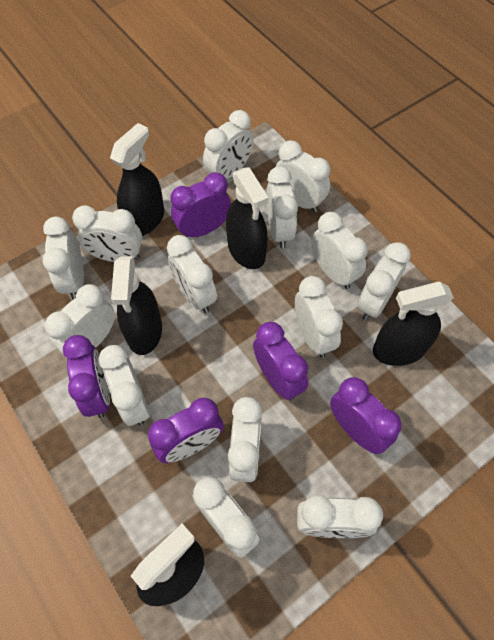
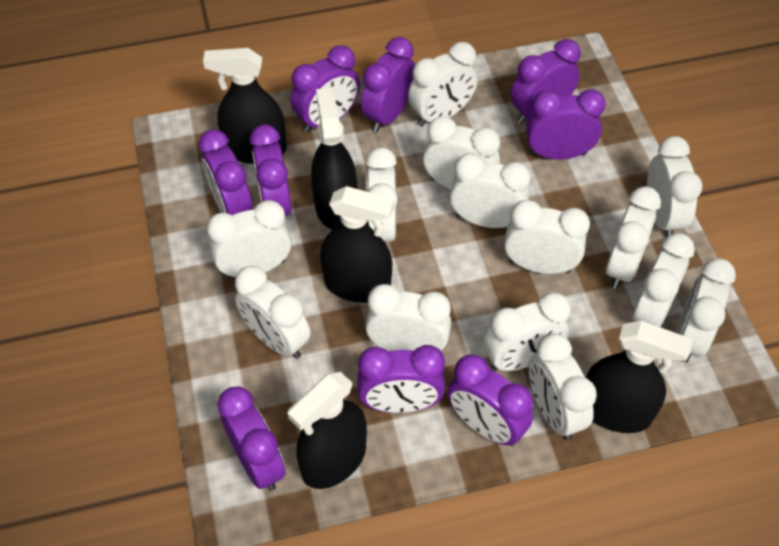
purple clock: 5 -> 9

